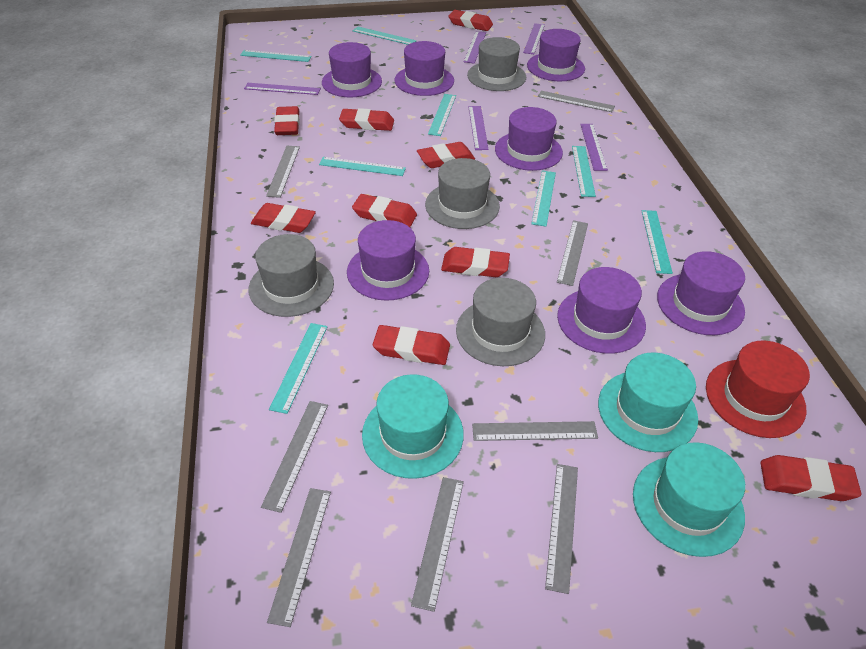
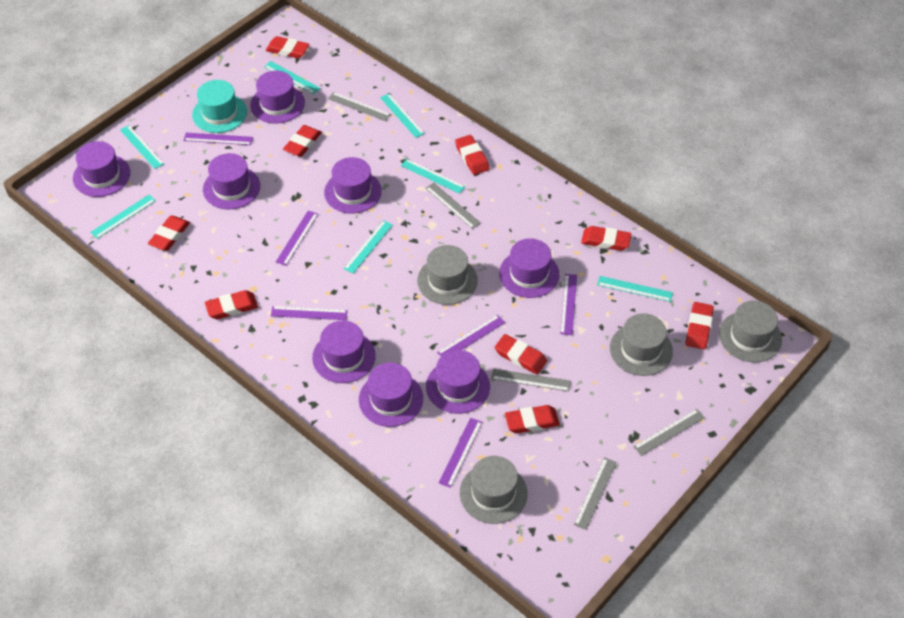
grey ruler: 8 -> 5
purple hat: 7 -> 8
purple ruler: 5 -> 6
red hat: 1 -> 0
turquoise hat: 3 -> 1
turquoise ruler: 8 -> 7

